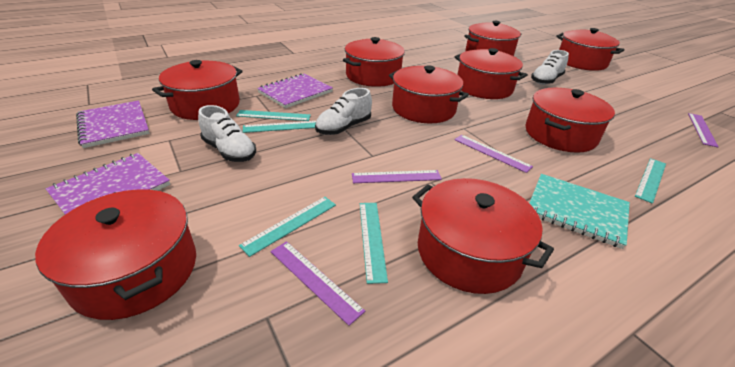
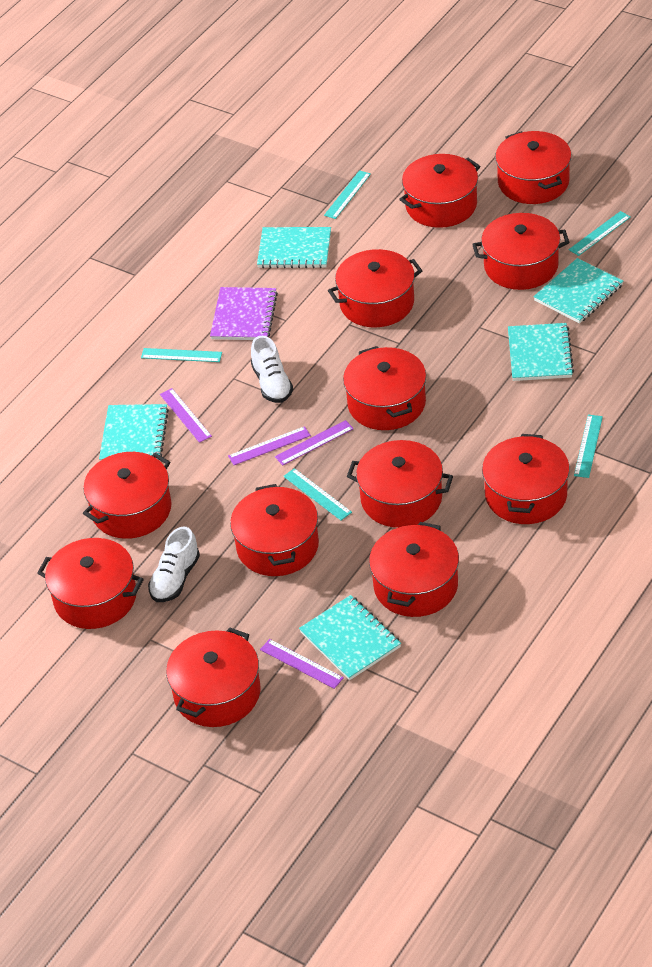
purple notebook: 3 -> 1
red pot: 9 -> 12
turquoise notebook: 1 -> 5
white shoe: 3 -> 2

